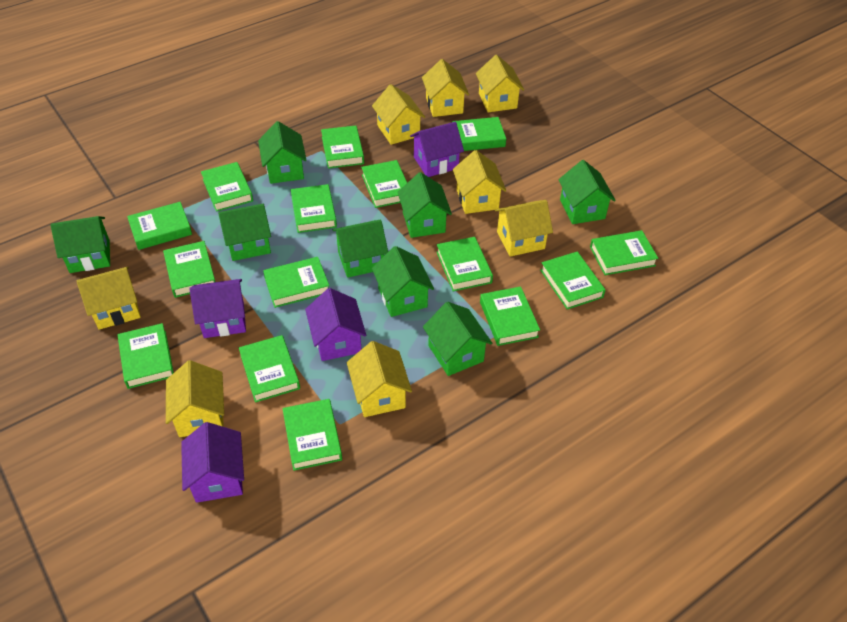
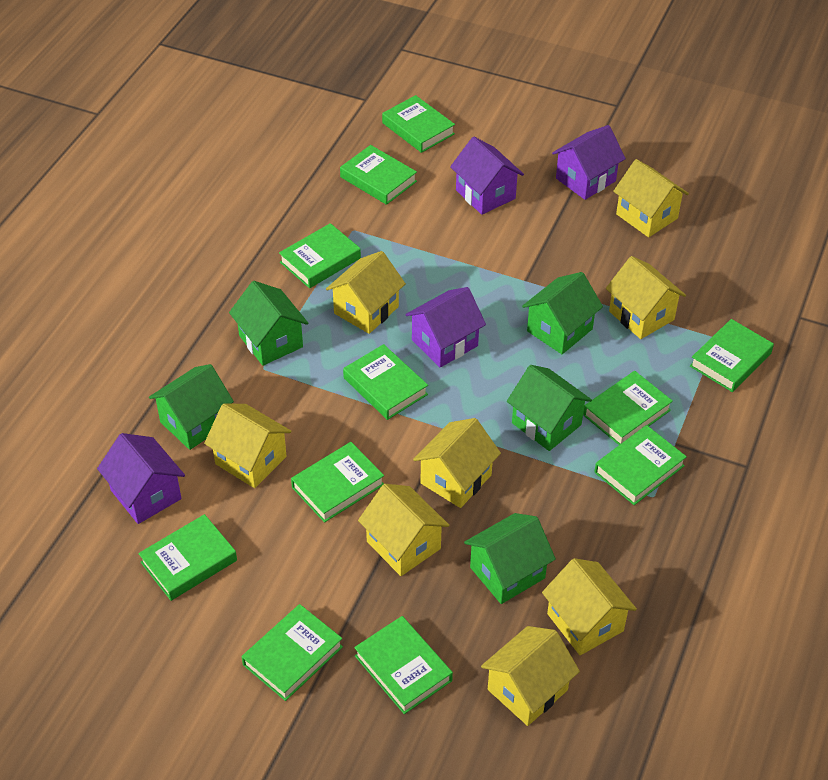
green book: 15 -> 11
green house: 8 -> 5

